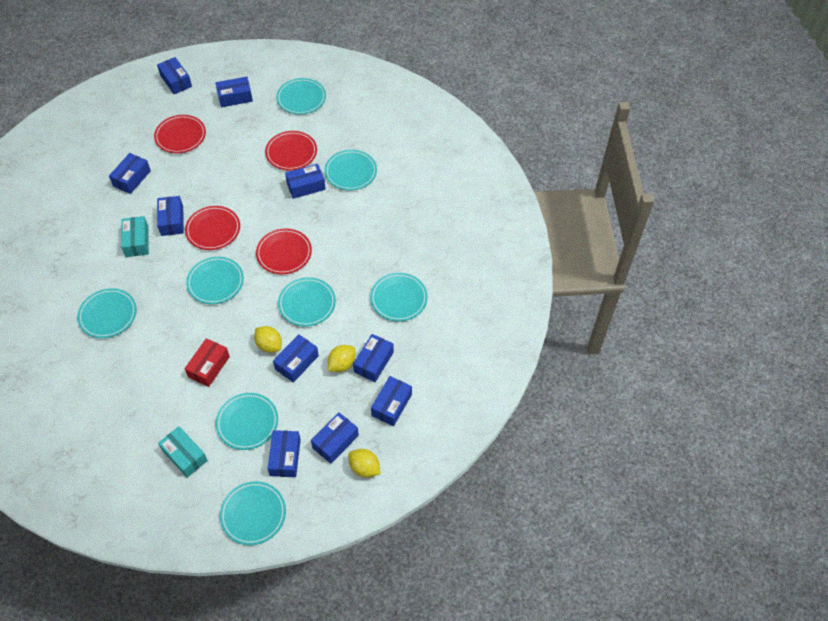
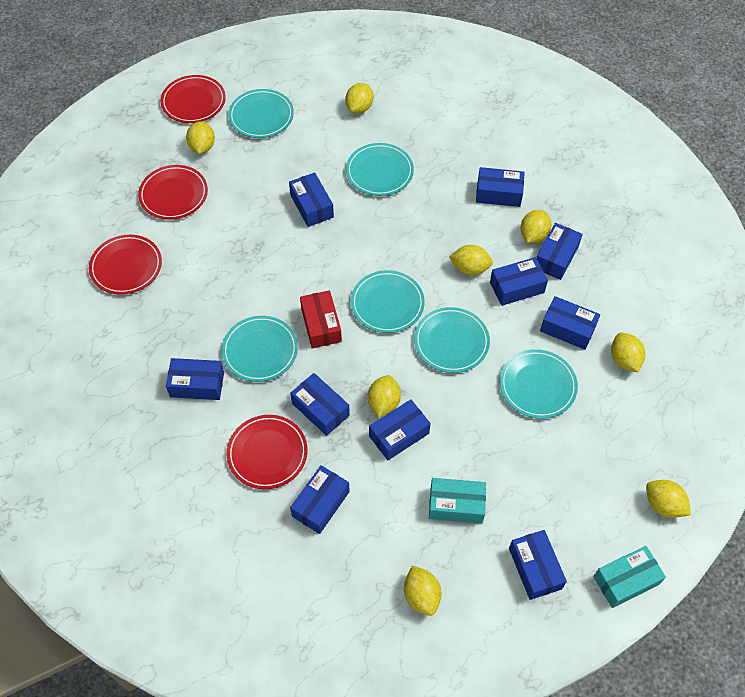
turquoise plate: 8 -> 6
yellow lemon: 3 -> 8

